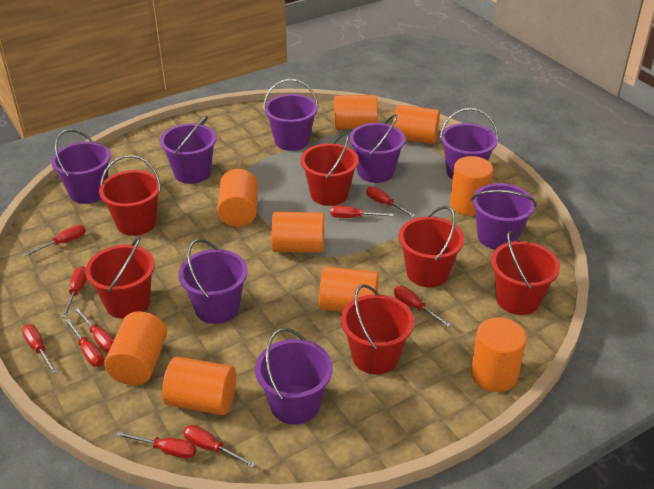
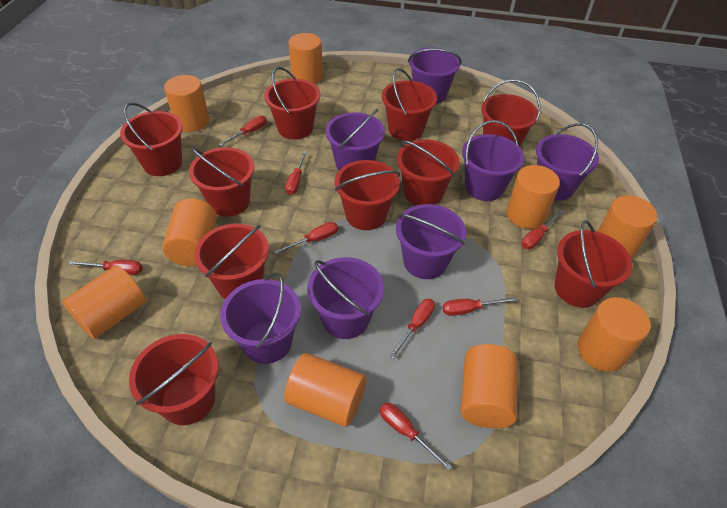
purple bucket: 8 -> 7
red bucket: 6 -> 10
red screwdriver: 10 -> 8

